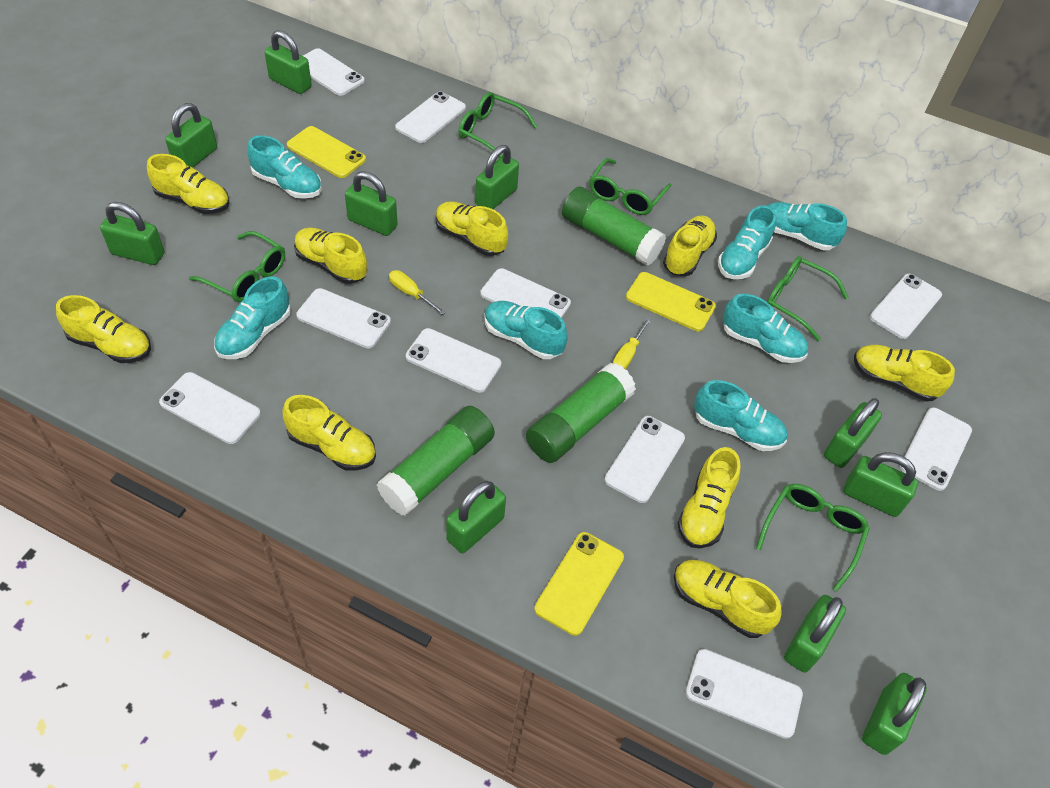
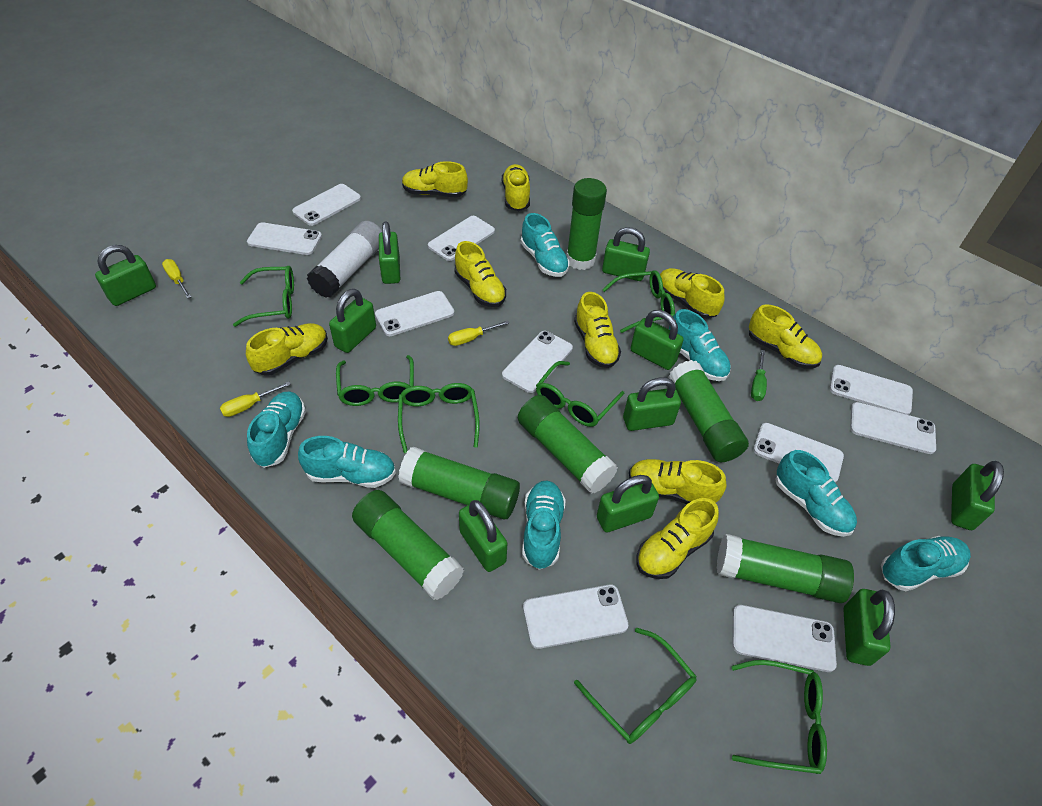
green glasses: 5 -> 7
green glue stick: 3 -> 6
green screwdriver: 0 -> 1
white glue stick: 0 -> 1
yellow phone: 3 -> 0
yellow screwdriver: 2 -> 3

